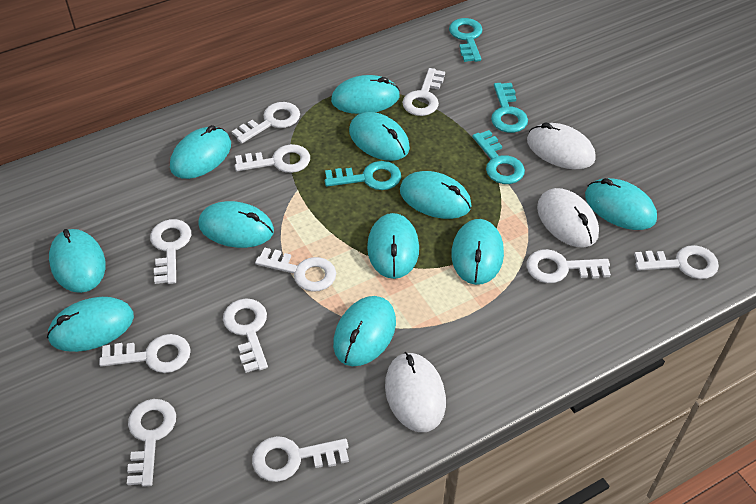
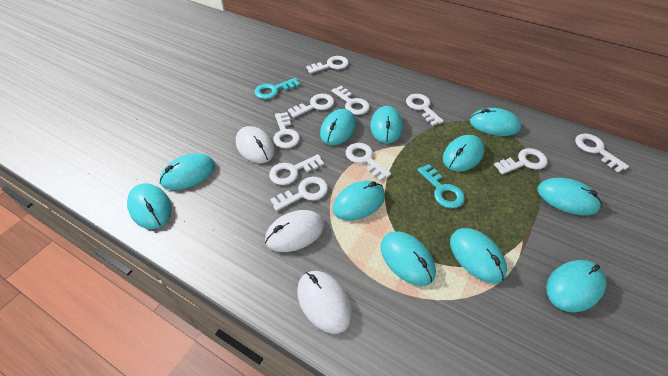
turquoise key: 4 -> 2
white key: 11 -> 10

